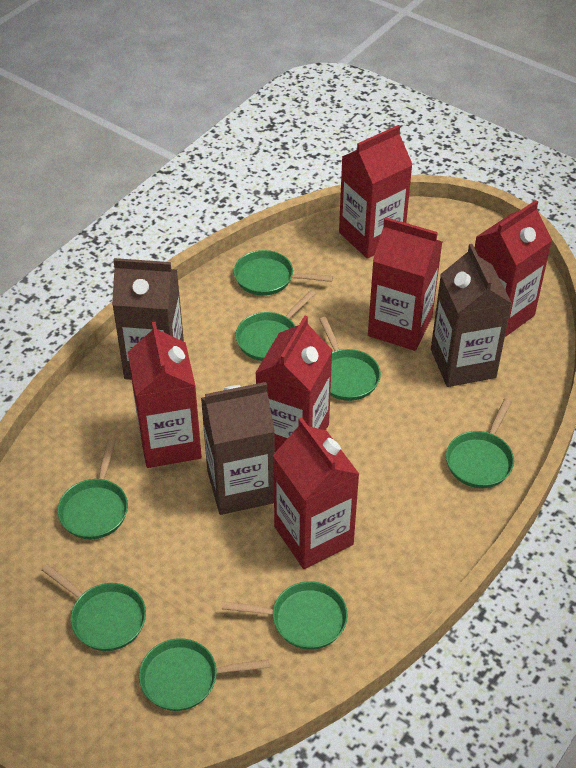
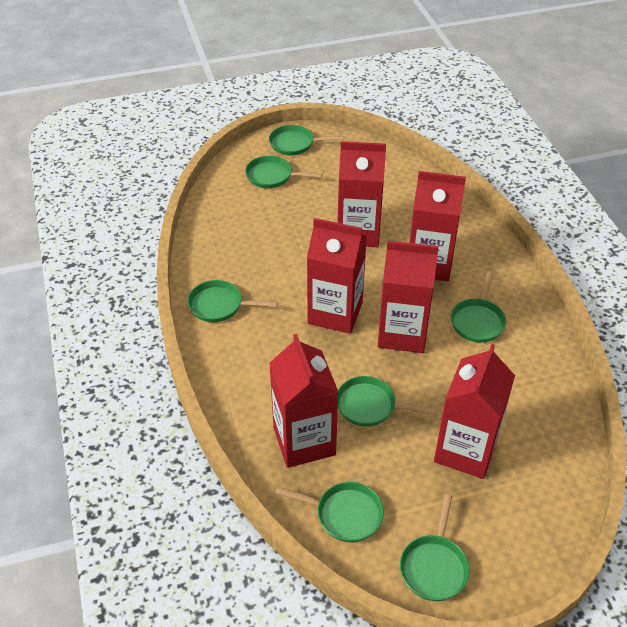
brown carton: 3 -> 0
green pan: 8 -> 7

